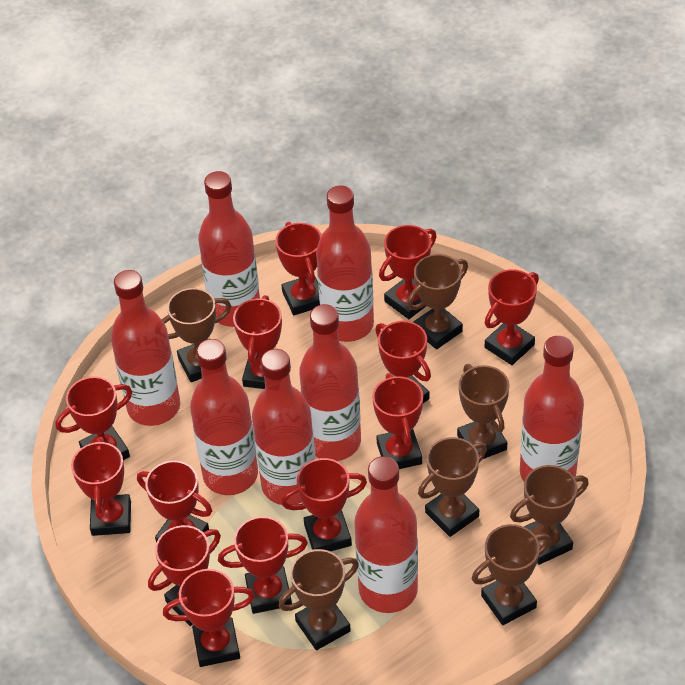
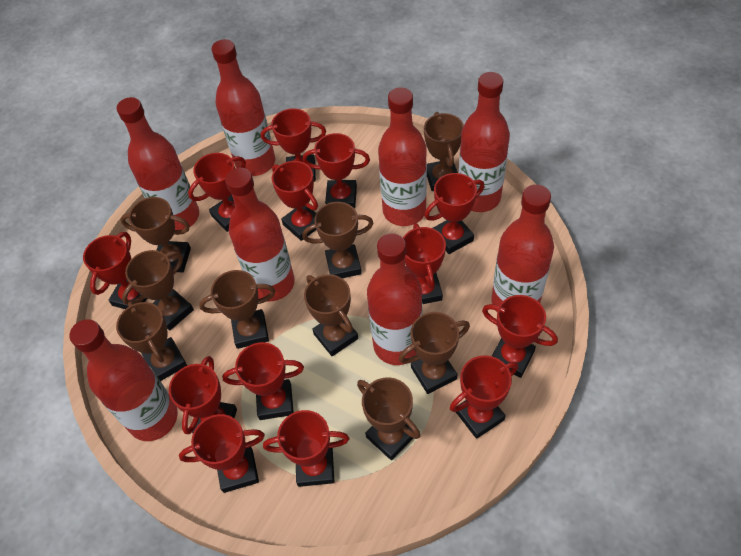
brown trophy: 7 -> 9

